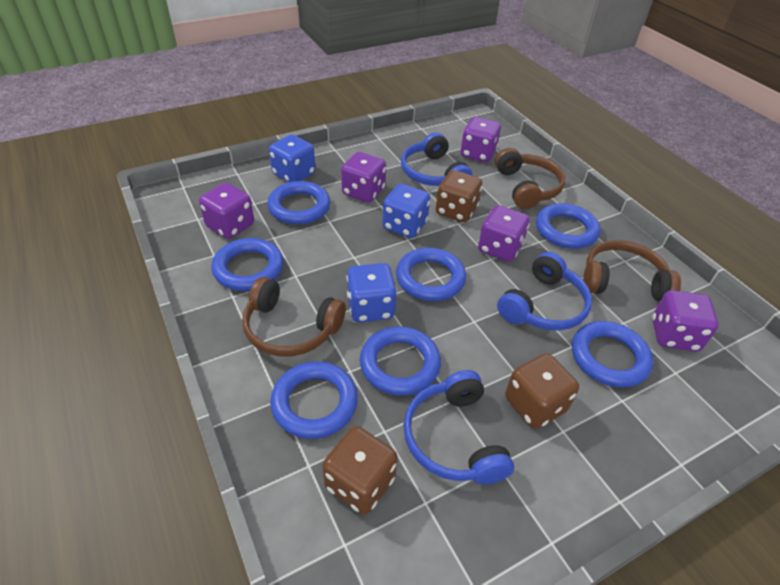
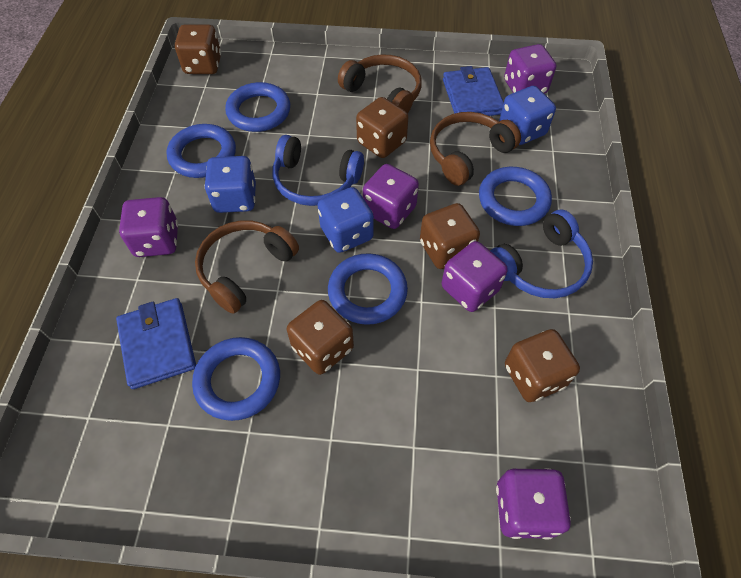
blue headphones: 3 -> 2
blue ring: 7 -> 5
blue wallet: 0 -> 2
brown dice: 3 -> 5

